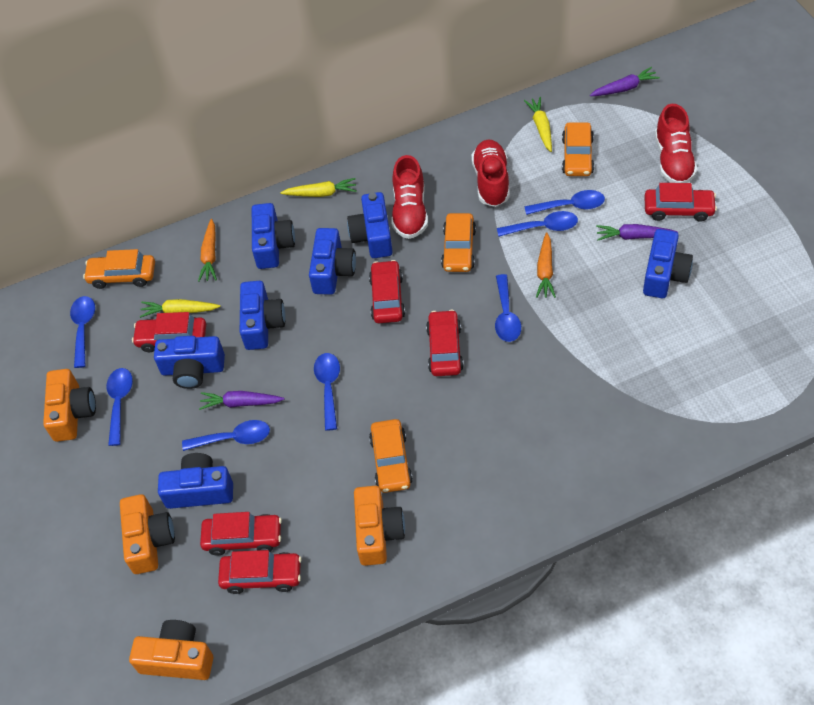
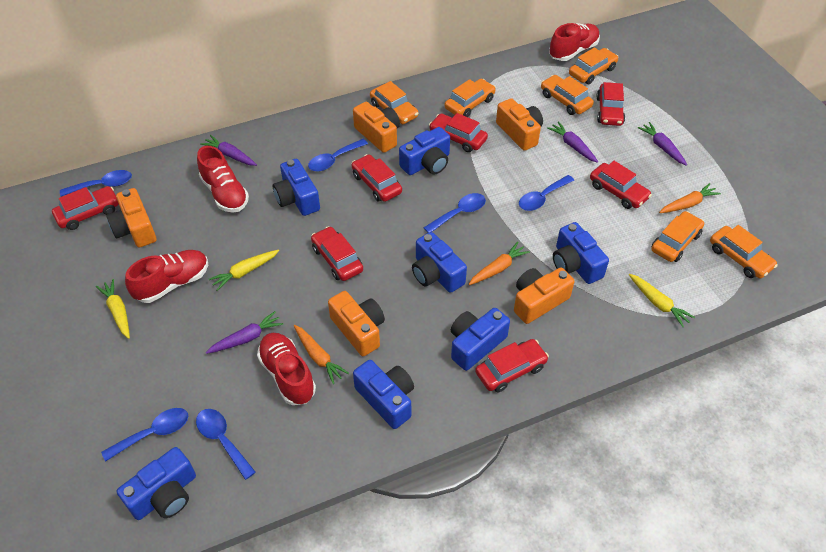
blue spoon: 7 -> 6
orange camera: 4 -> 5
orange car: 4 -> 6
orange carrot: 2 -> 3
purple carrot: 3 -> 4
red car: 6 -> 7
red shoe: 3 -> 4

